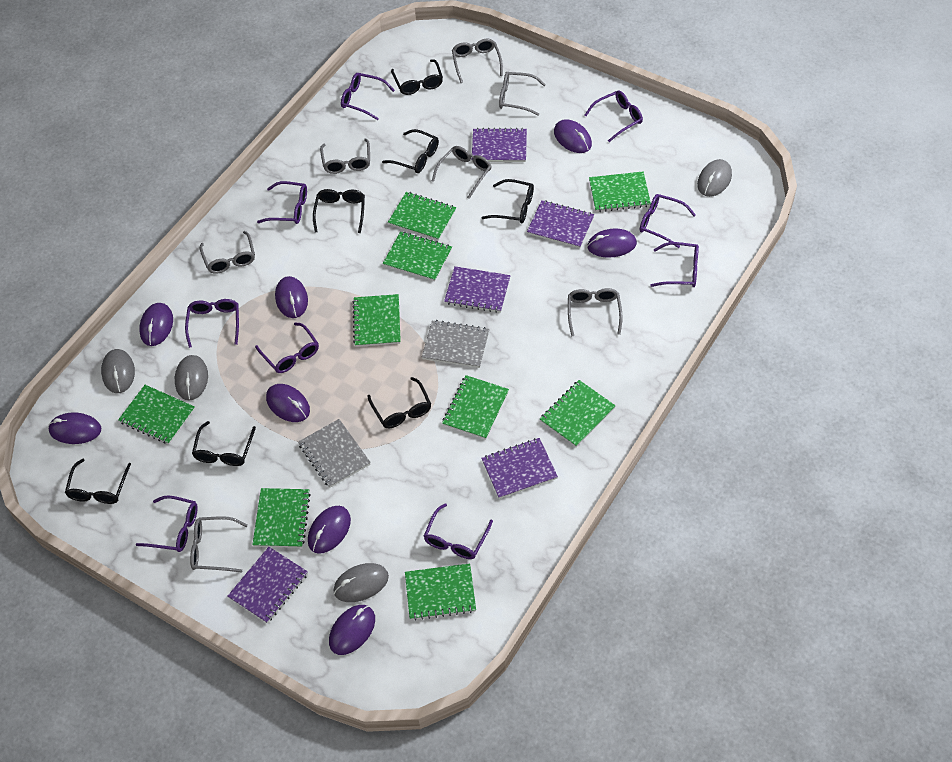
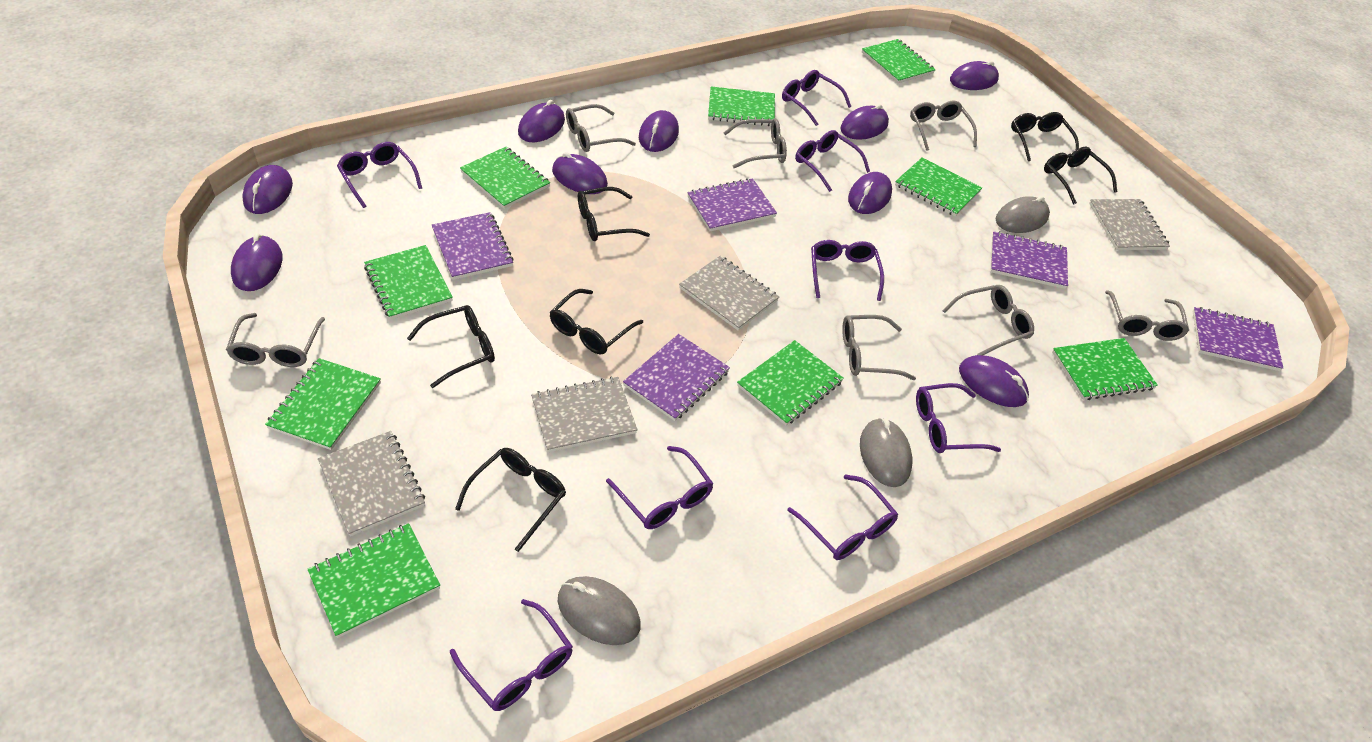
black glasses: 7 -> 6
grey mouse: 4 -> 3
grey notebook: 2 -> 4
purple glasses: 9 -> 8
purple mouse: 8 -> 9

